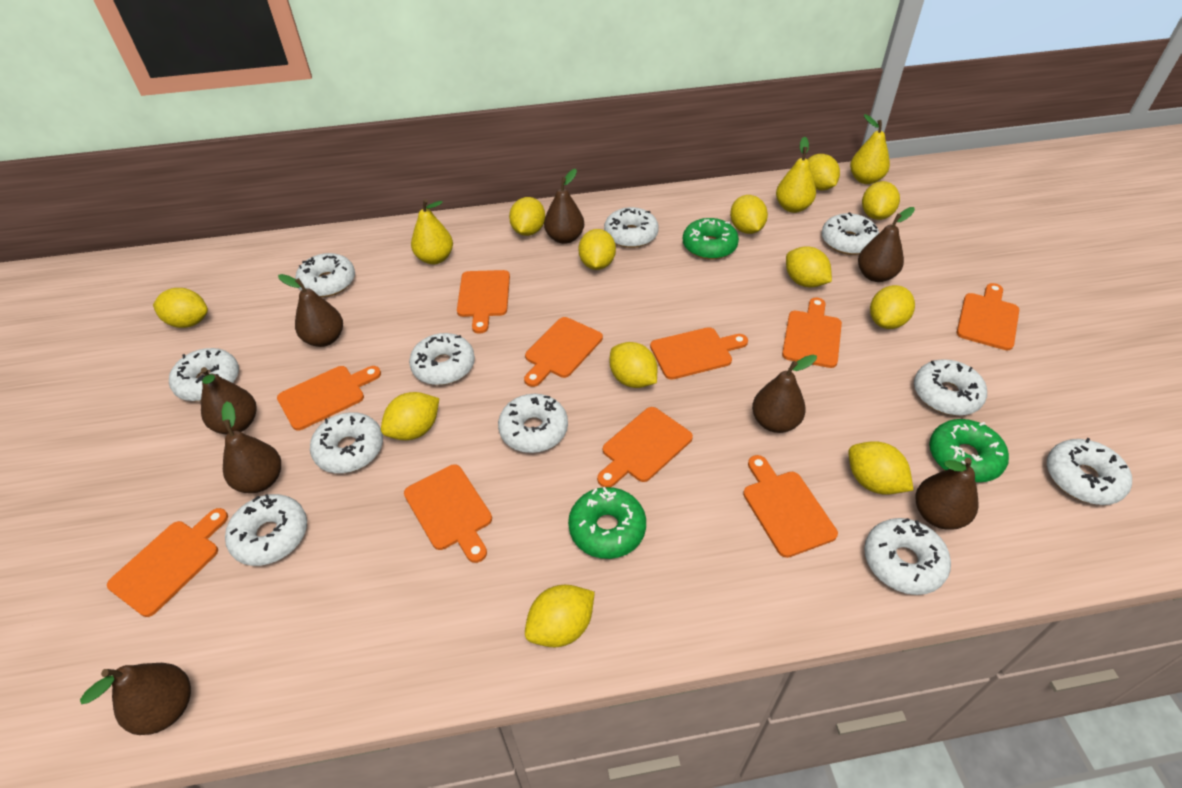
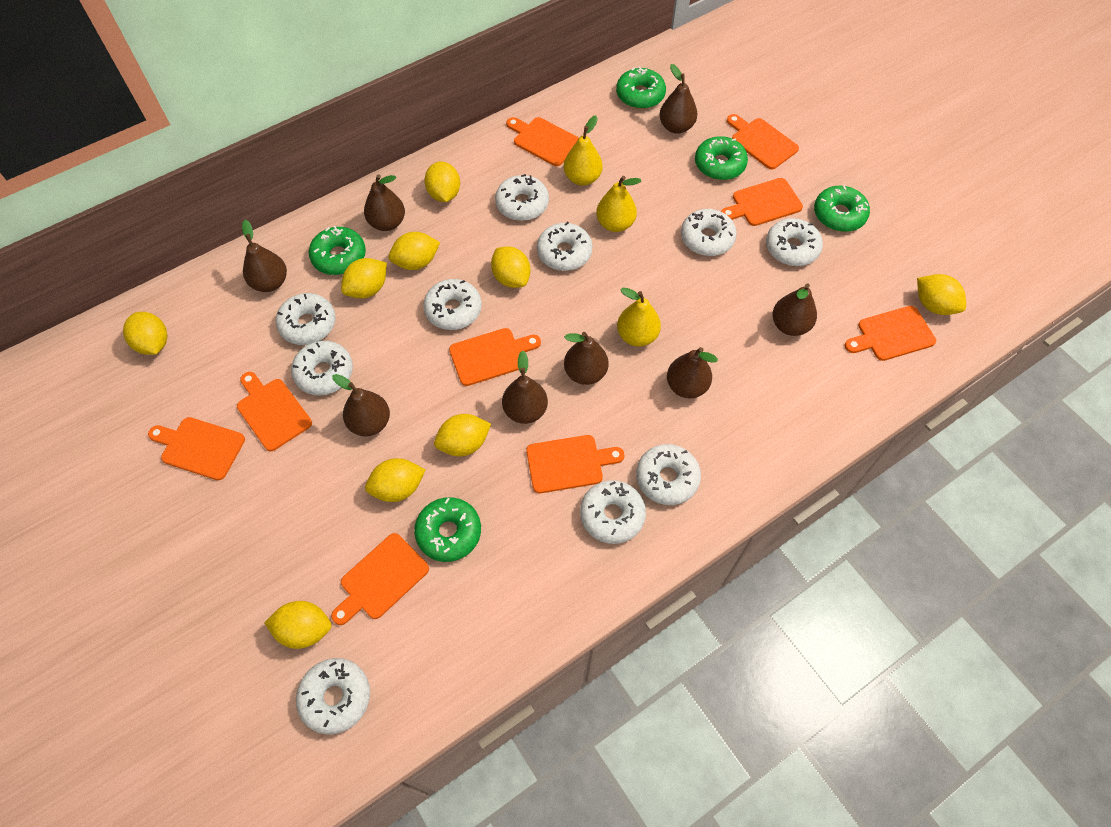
green donut: 3 -> 5
orange cutting board: 10 -> 9
white donut: 11 -> 10
yellow lemon: 12 -> 9

